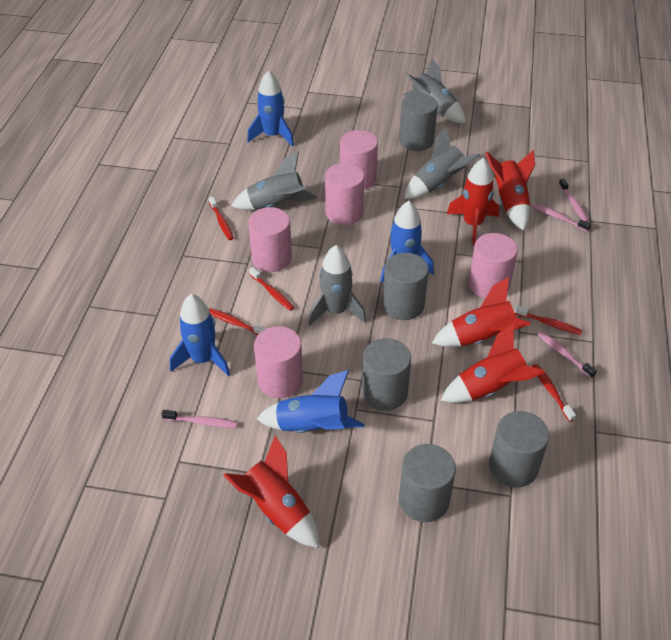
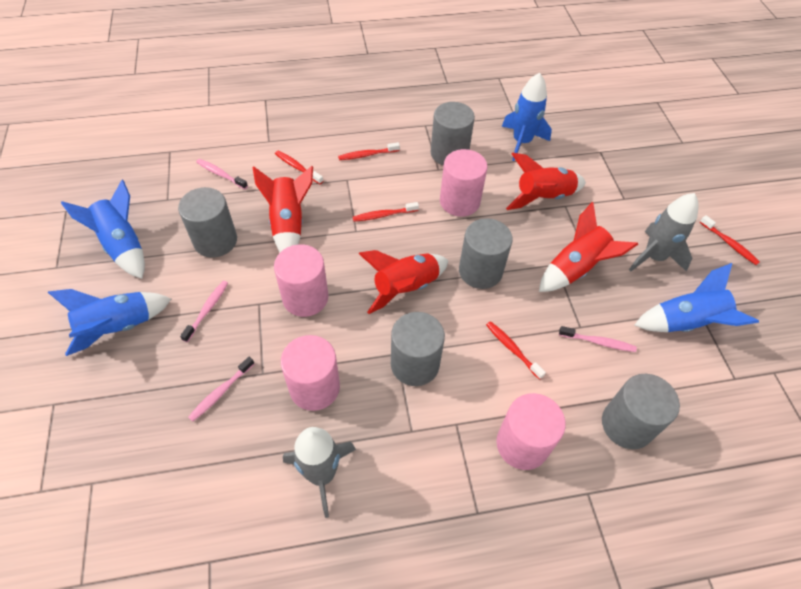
grey rocket: 4 -> 2
pink cylinder: 5 -> 4
red rocket: 5 -> 4

